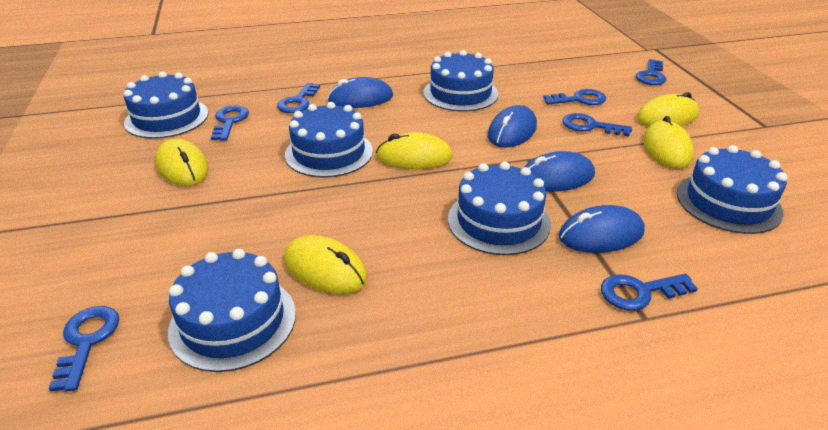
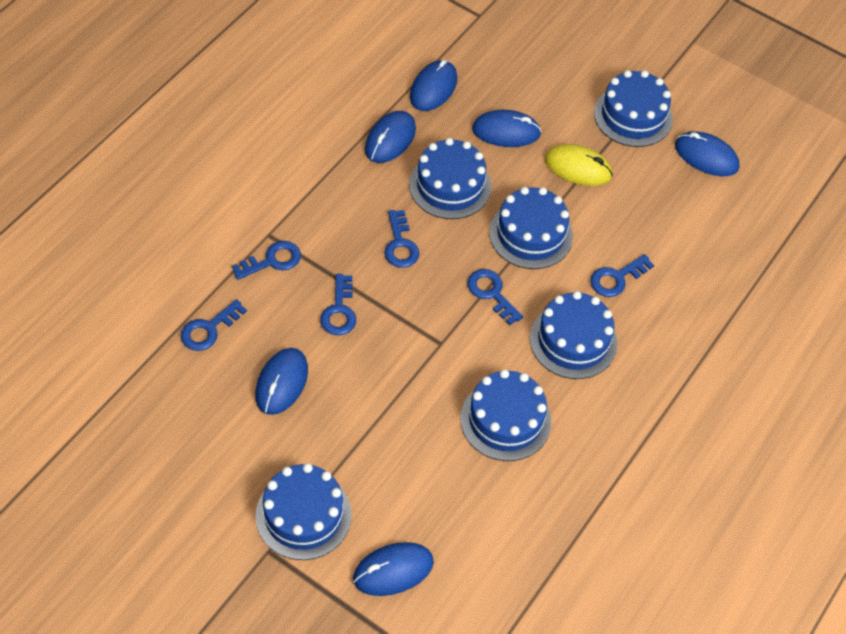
blue key: 7 -> 6
blue mouse: 4 -> 6
yellow mouse: 5 -> 1

